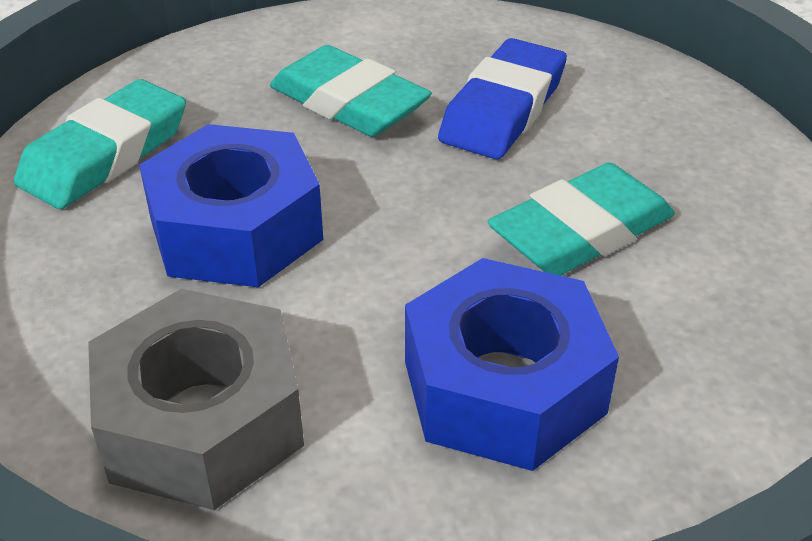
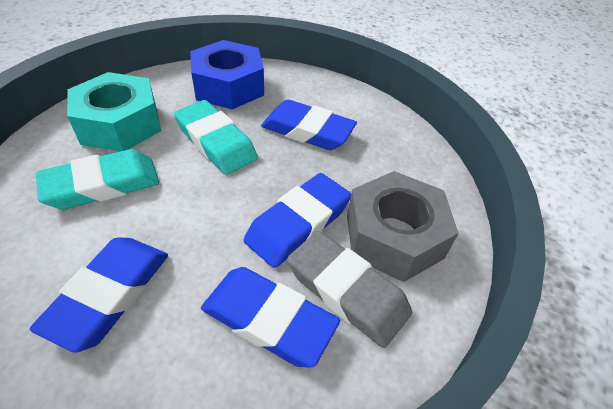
blue eraser: 1 -> 4
blue nut: 2 -> 1
grey eraser: 0 -> 1
turquoise eraser: 3 -> 2
turquoise nut: 0 -> 1

